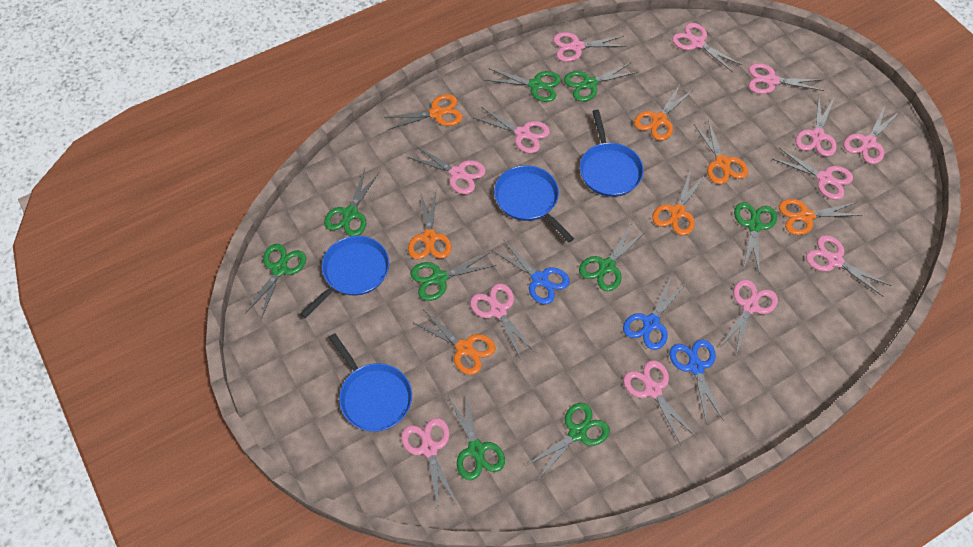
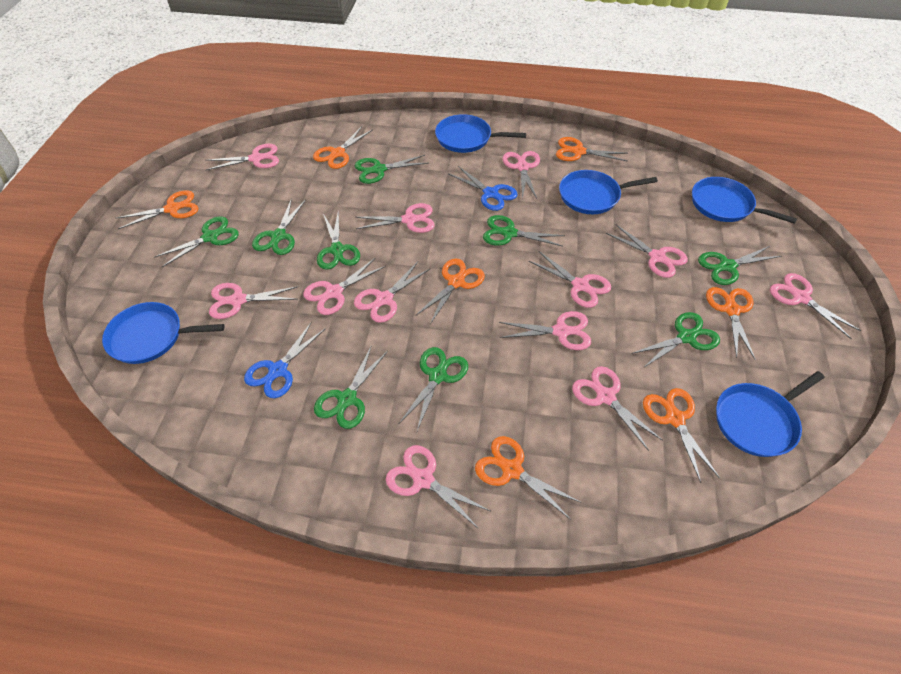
blue pan: 4 -> 5
blue scissors: 3 -> 2
pink scissors: 13 -> 12

